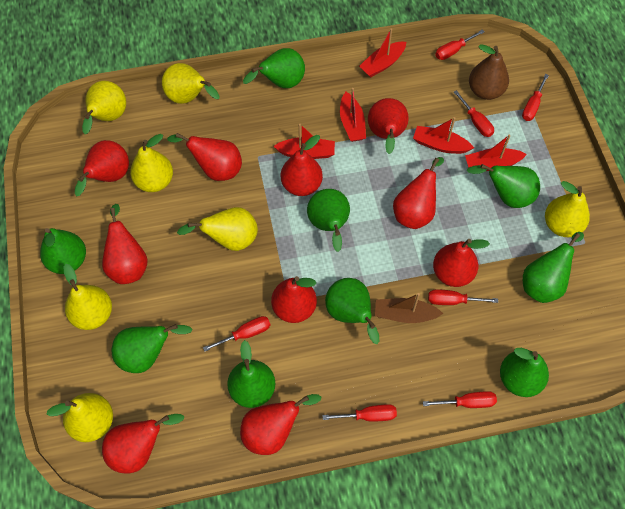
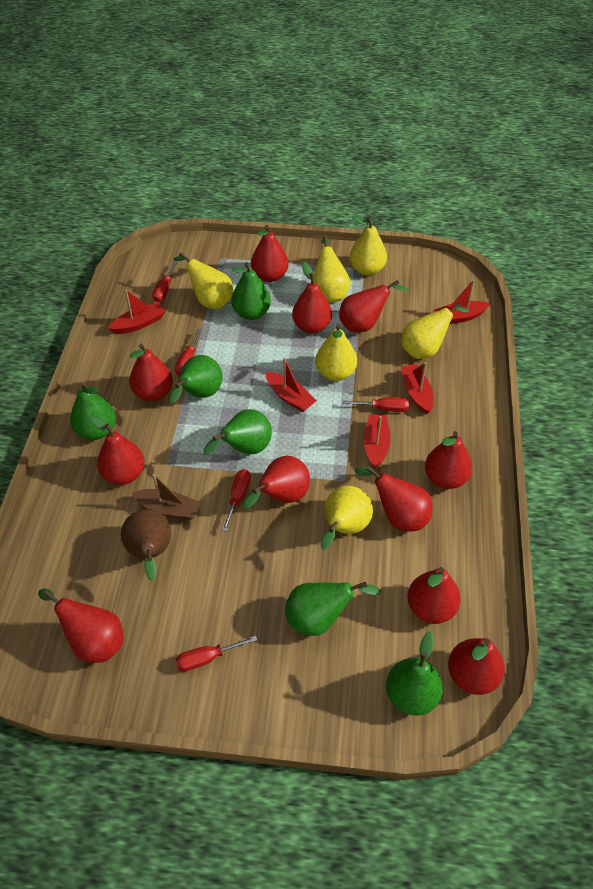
green pear: 9 -> 6
red pear: 10 -> 11
red screwdriver: 7 -> 5
yellow pear: 7 -> 6

